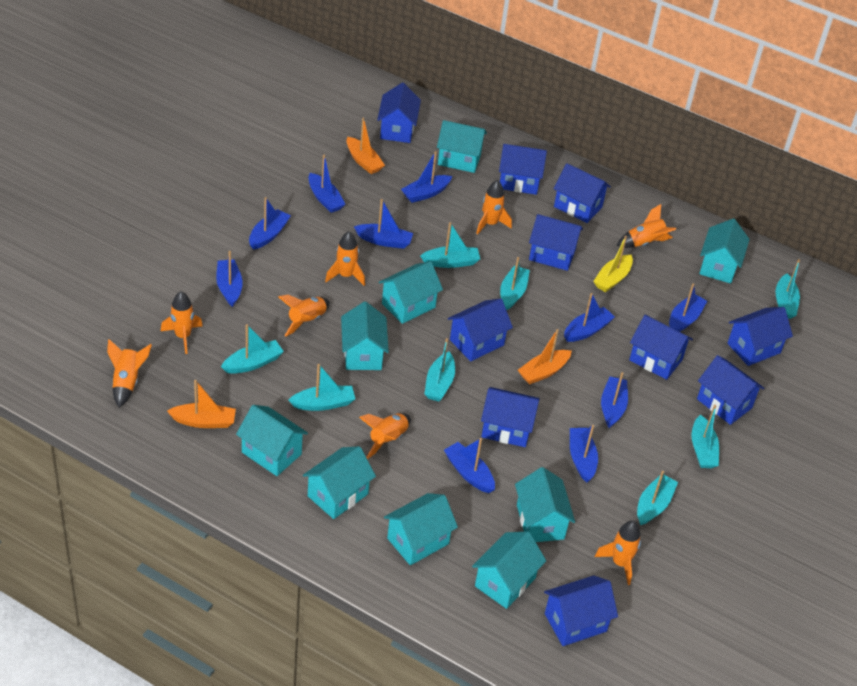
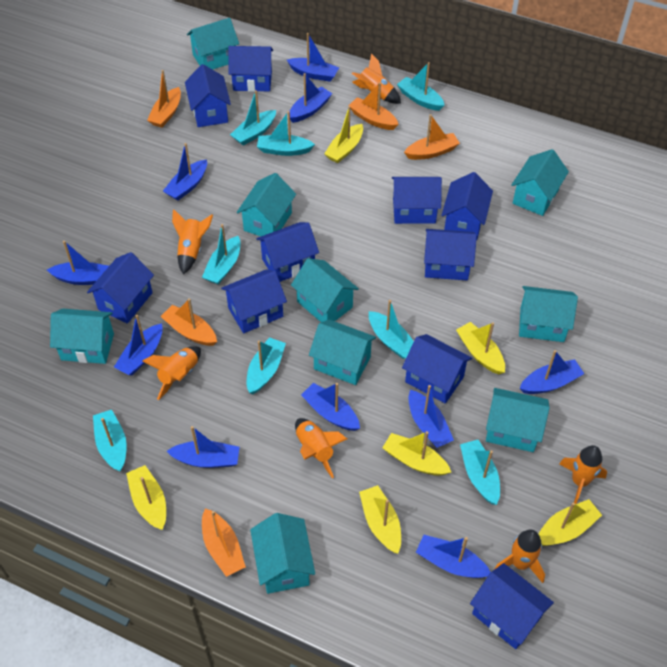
orange boat: 3 -> 5
orange rocket: 8 -> 6
yellow boat: 1 -> 6

